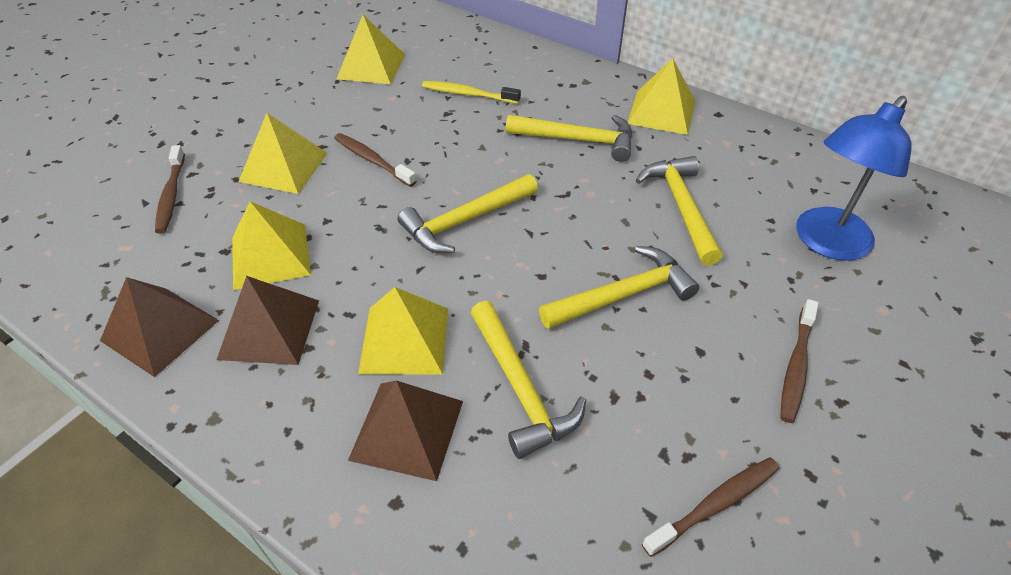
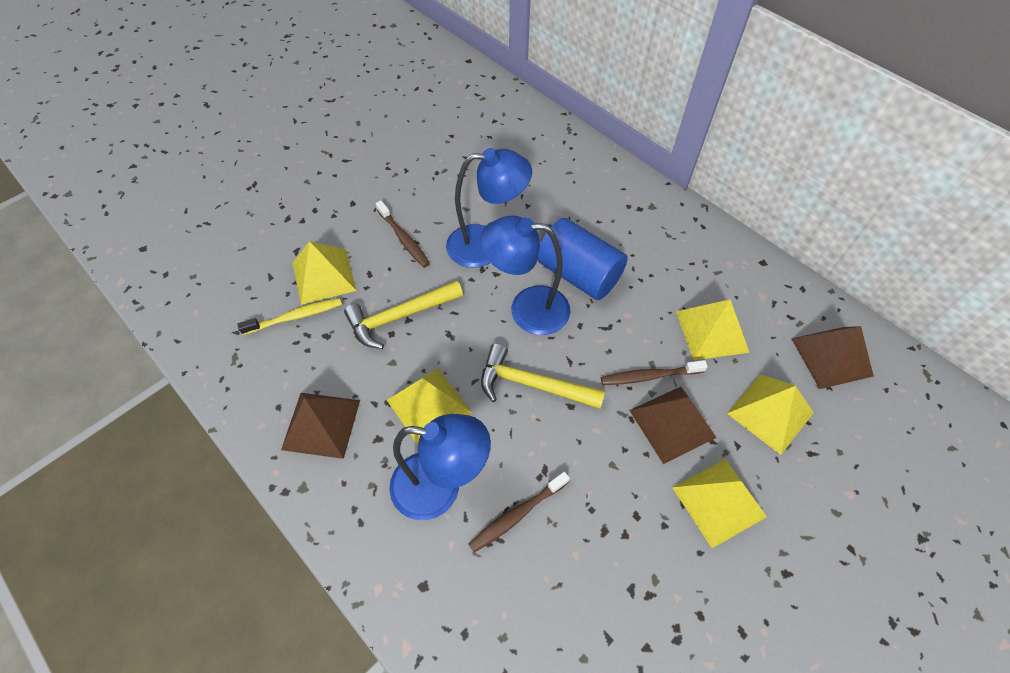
blue cylinder: 0 -> 1
blue lamp: 1 -> 3
brown toothbrush: 4 -> 3
yellow hammer: 5 -> 2

